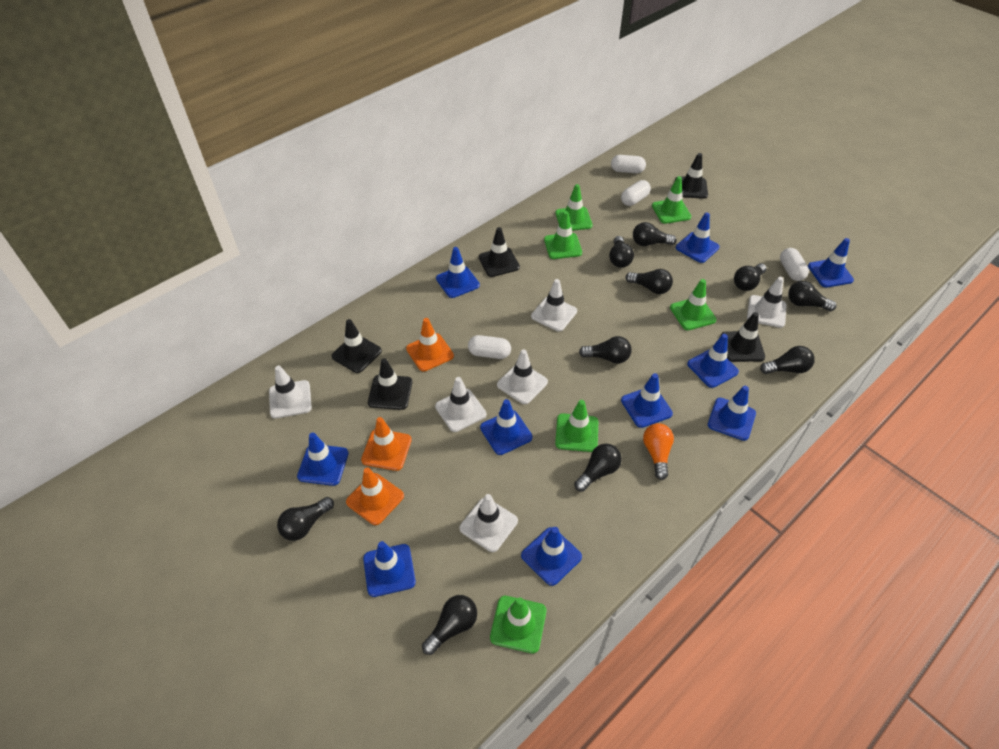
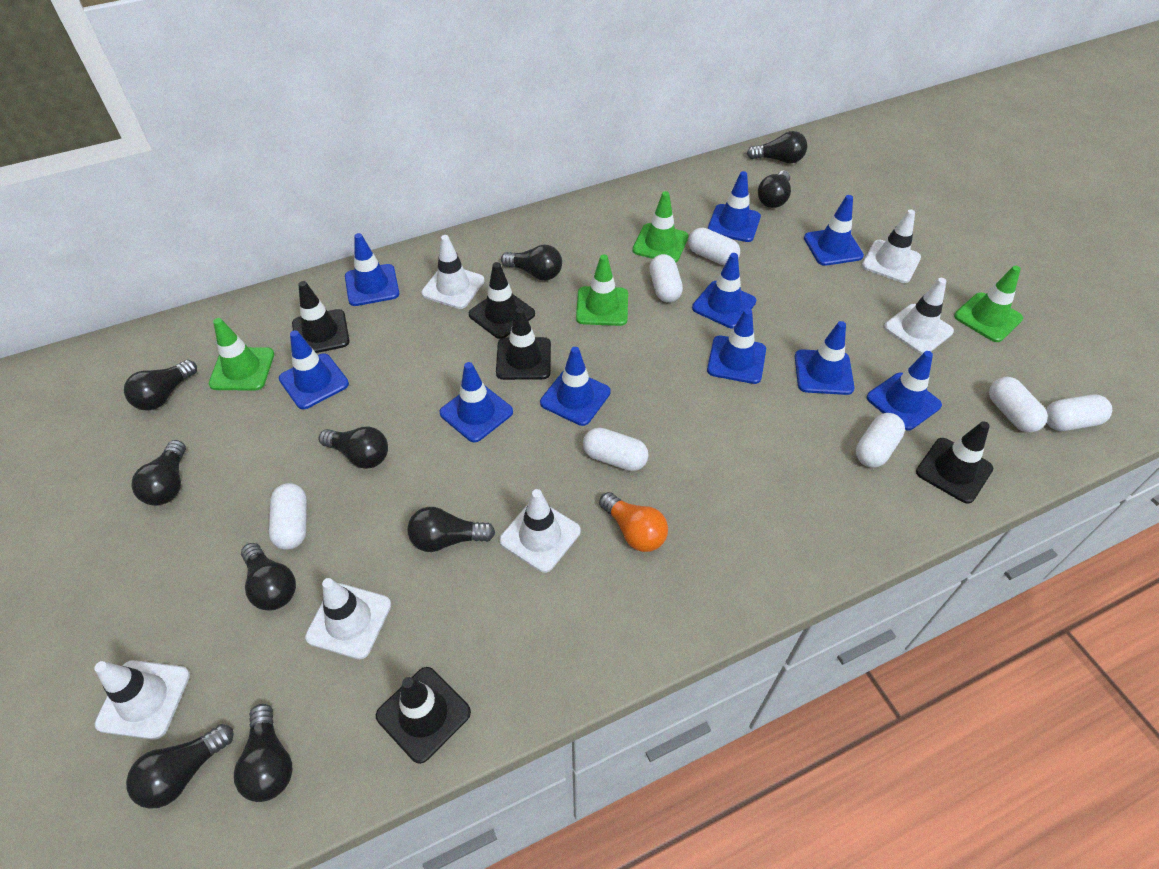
green traffic cone: 6 -> 4
orange traffic cone: 3 -> 0
white capsule: 4 -> 7

